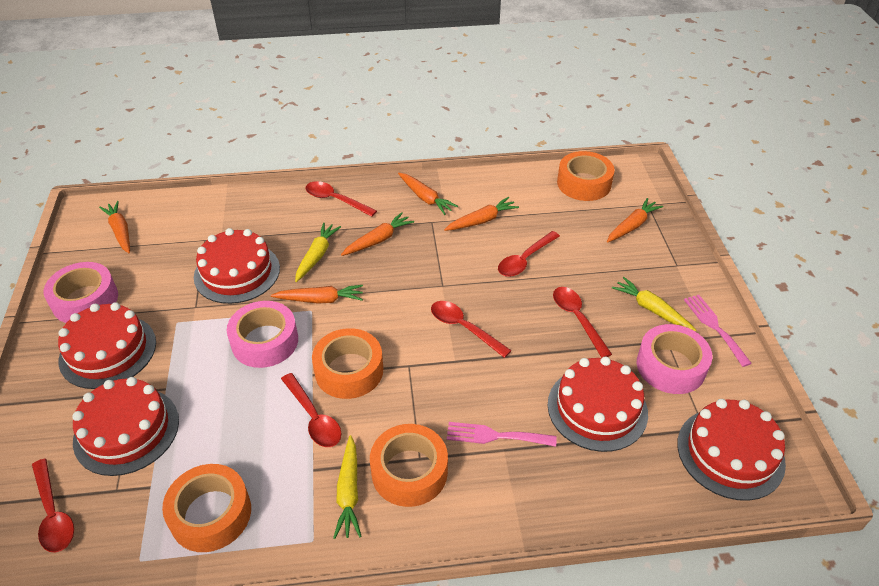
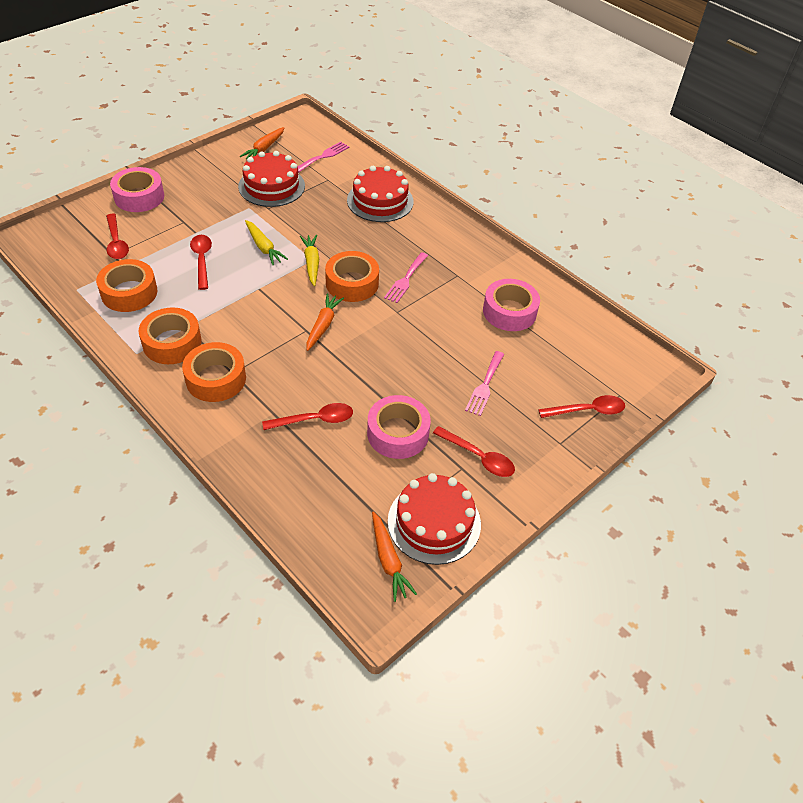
orange carrot: 6 -> 3
pink fork: 2 -> 3
red cake: 5 -> 3
red spoon: 6 -> 5
yellow carrot: 3 -> 2

